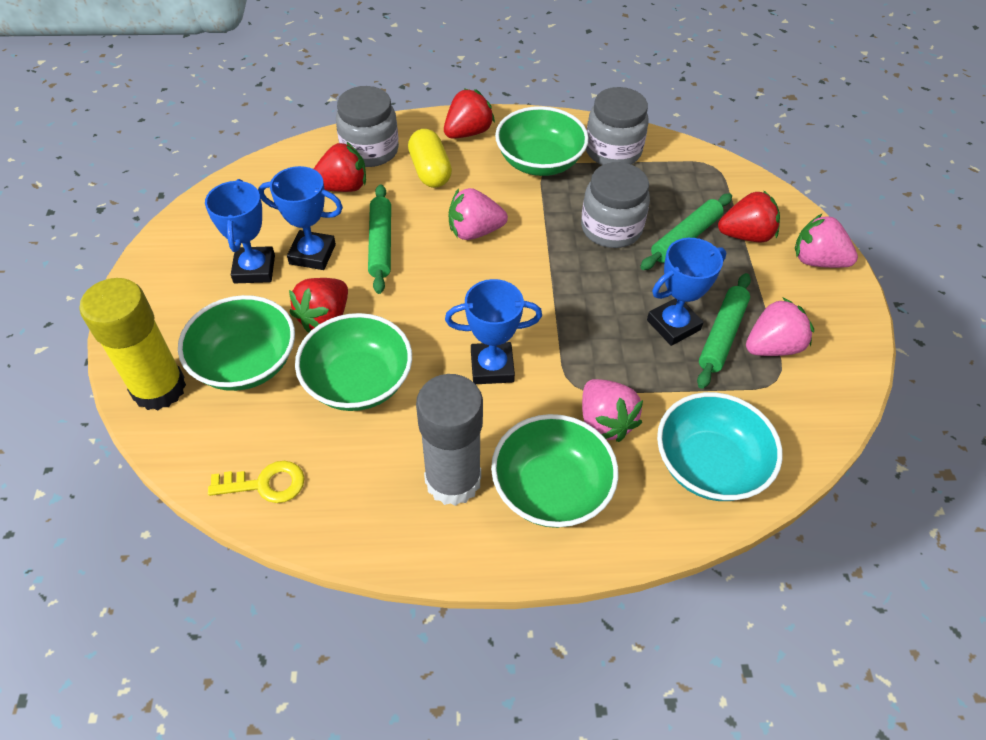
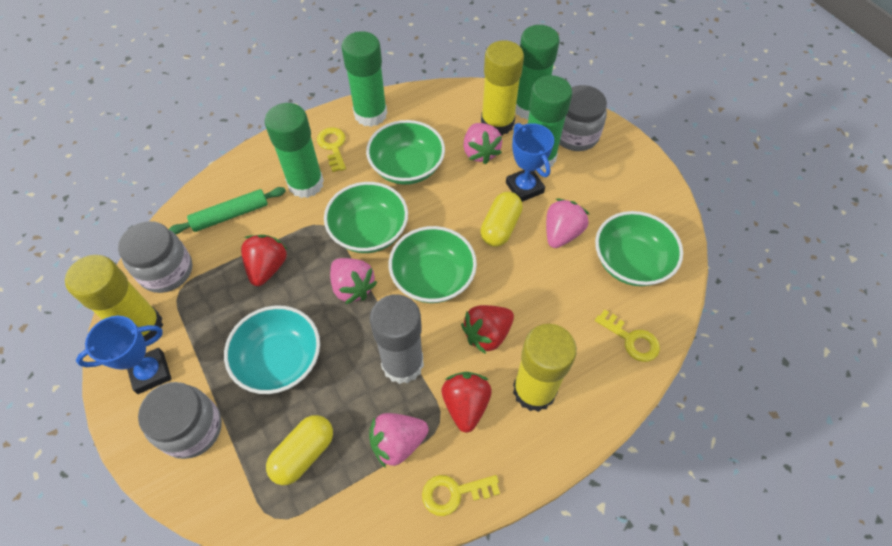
blue trophy: 4 -> 2
green glue stick: 0 -> 4
green rolling pin: 3 -> 1
red strawberry: 4 -> 3
yellow capsule: 1 -> 2
yellow glue stick: 1 -> 3
yellow key: 1 -> 3

